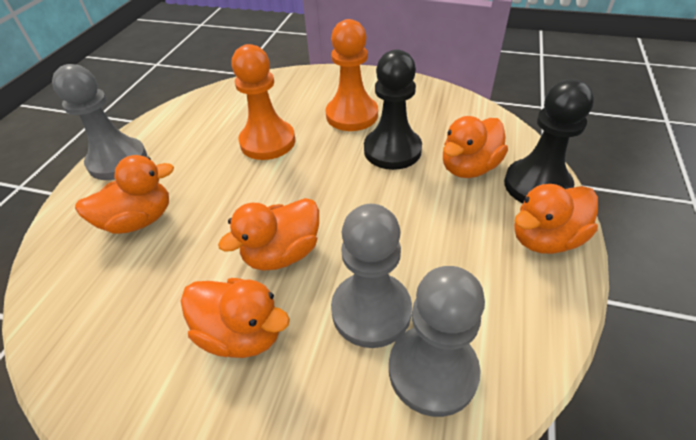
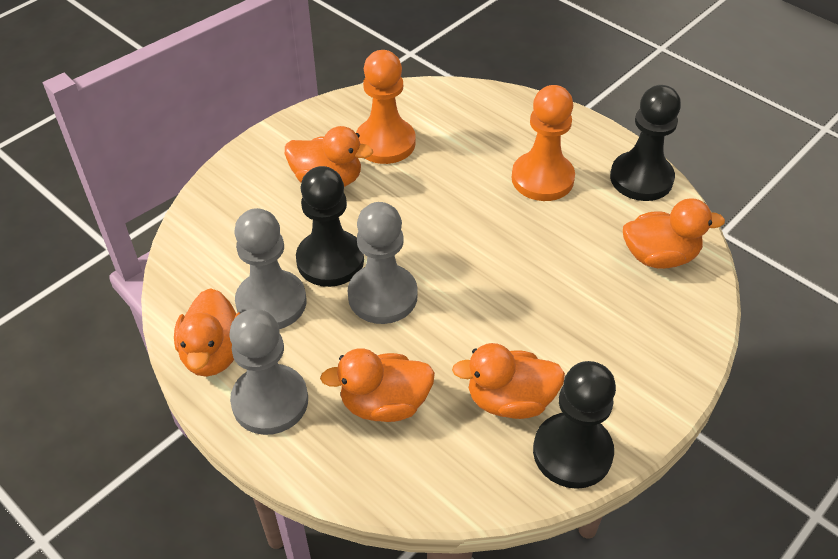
black pawn: 2 -> 3

